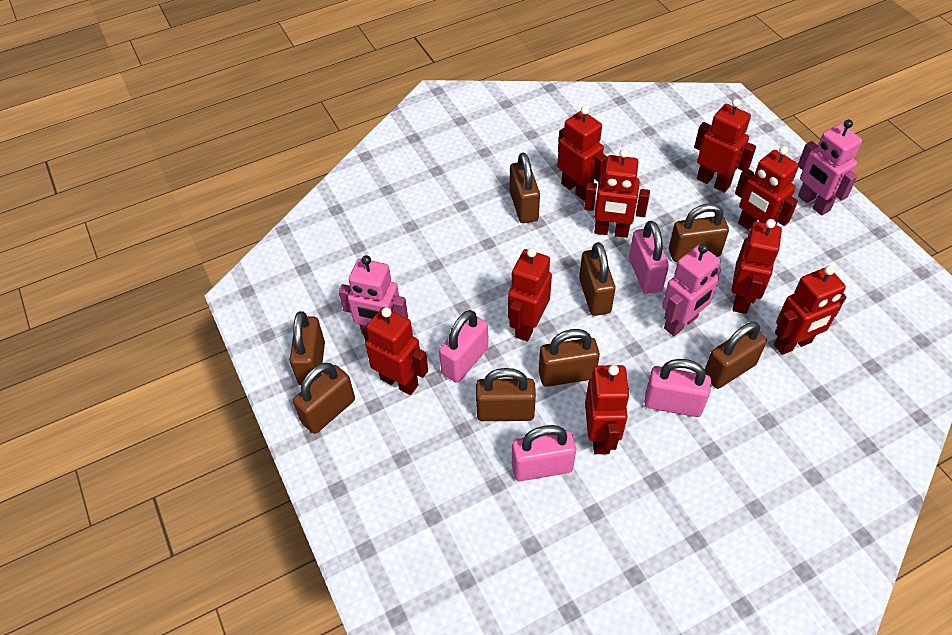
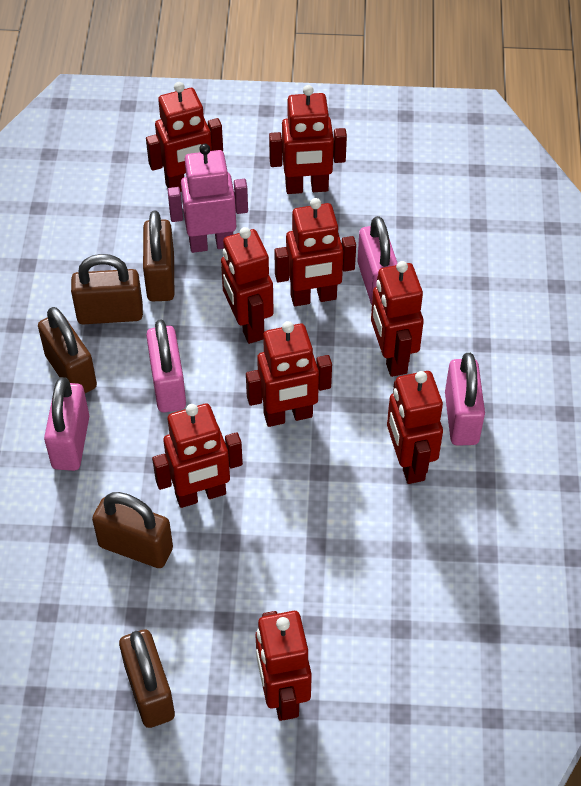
brown padlock: 8 -> 5
pink robot: 3 -> 1

